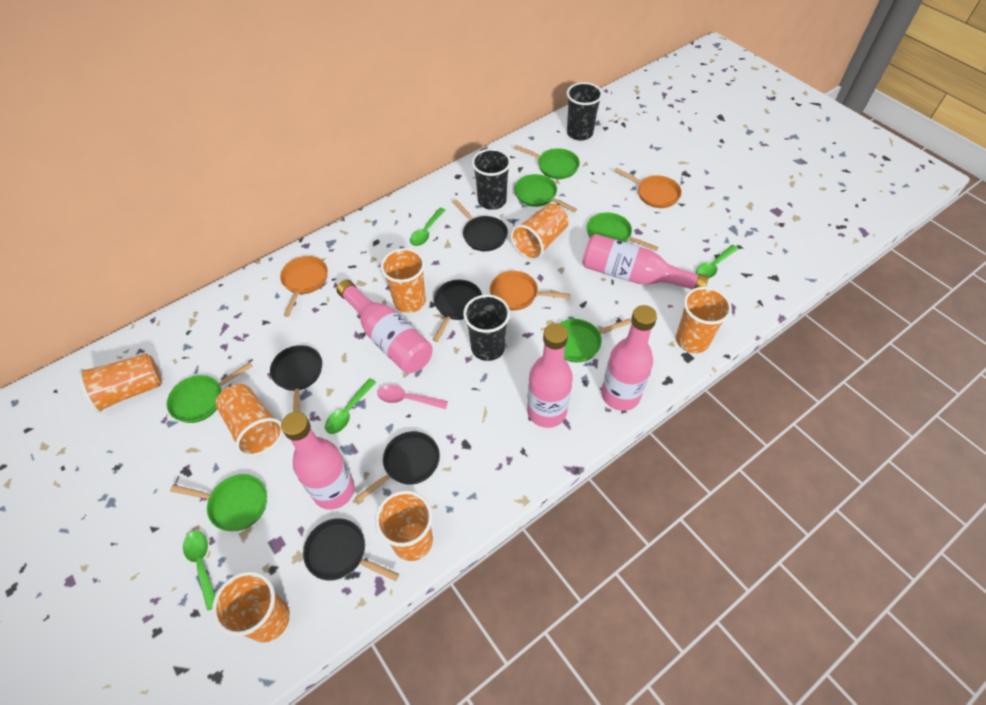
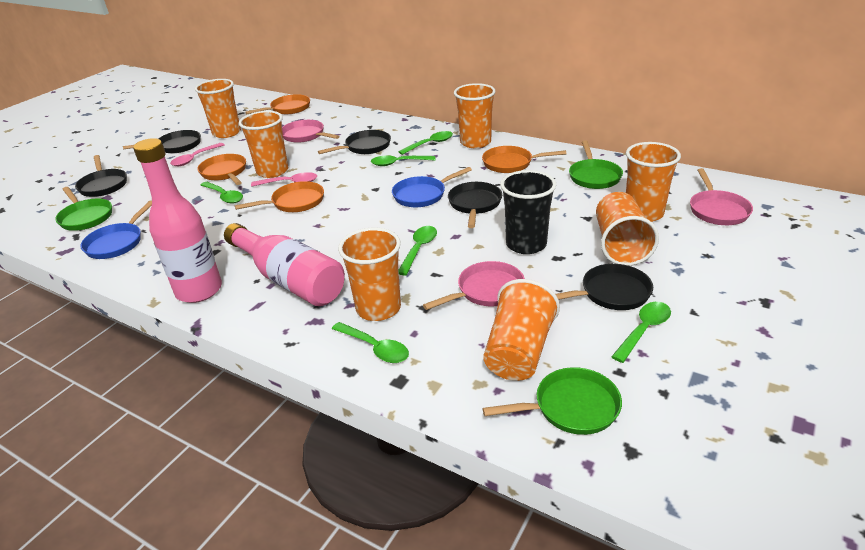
black cup: 3 -> 1
blue pan: 0 -> 2
green pan: 6 -> 3
green spoon: 4 -> 6
orange pan: 3 -> 4
pink bottle: 5 -> 2
pink pan: 0 -> 3
pink spoon: 1 -> 2

